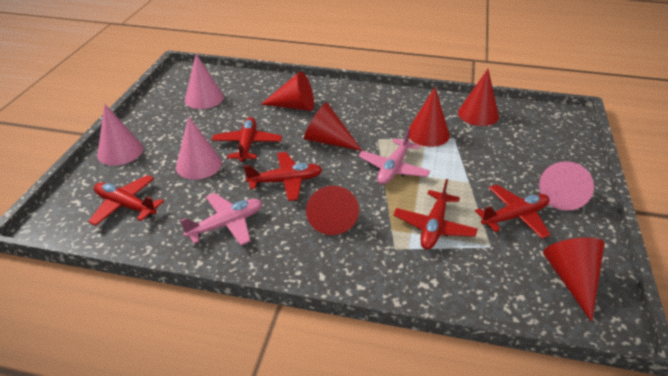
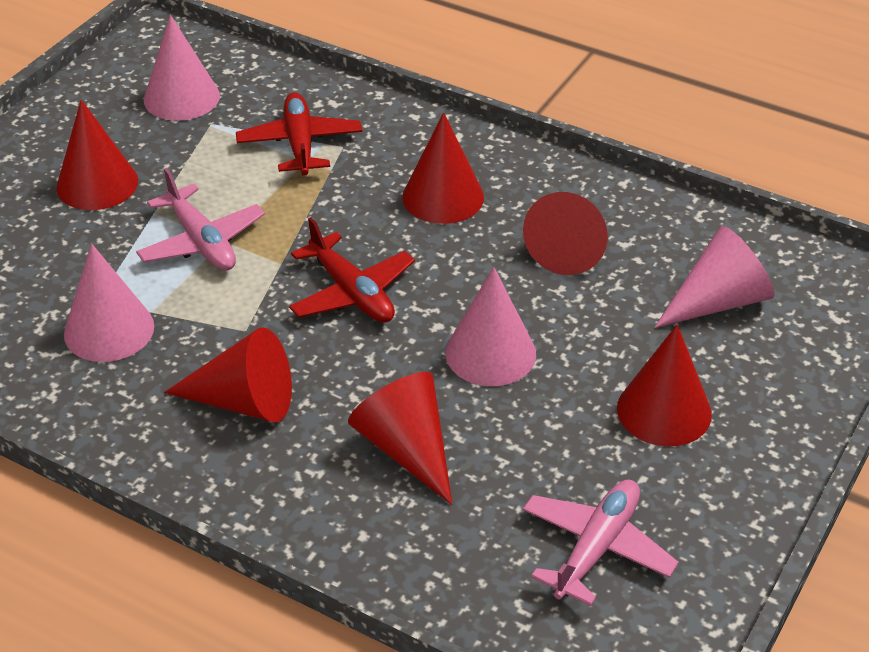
red plane: 5 -> 2

